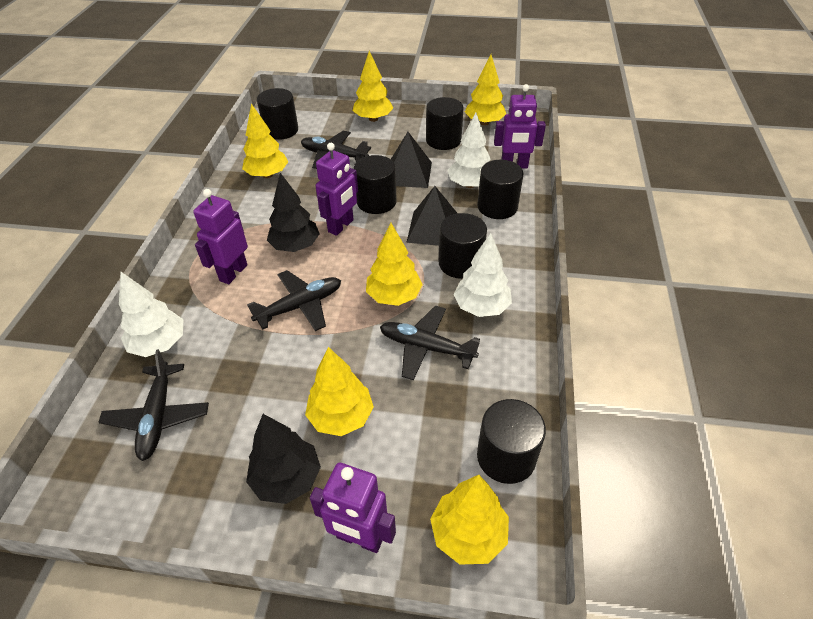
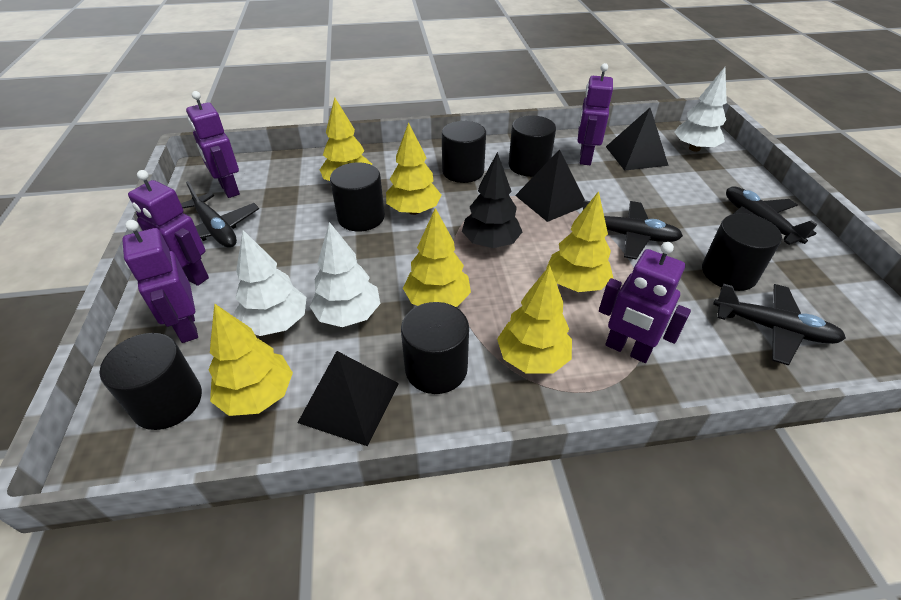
black pyramid: 2 -> 3
black tree: 2 -> 1
purple robot: 4 -> 5

